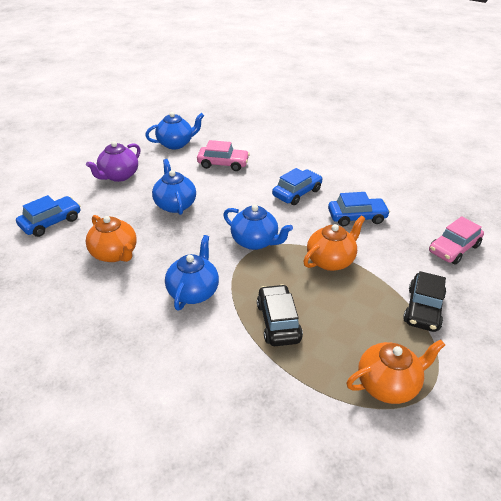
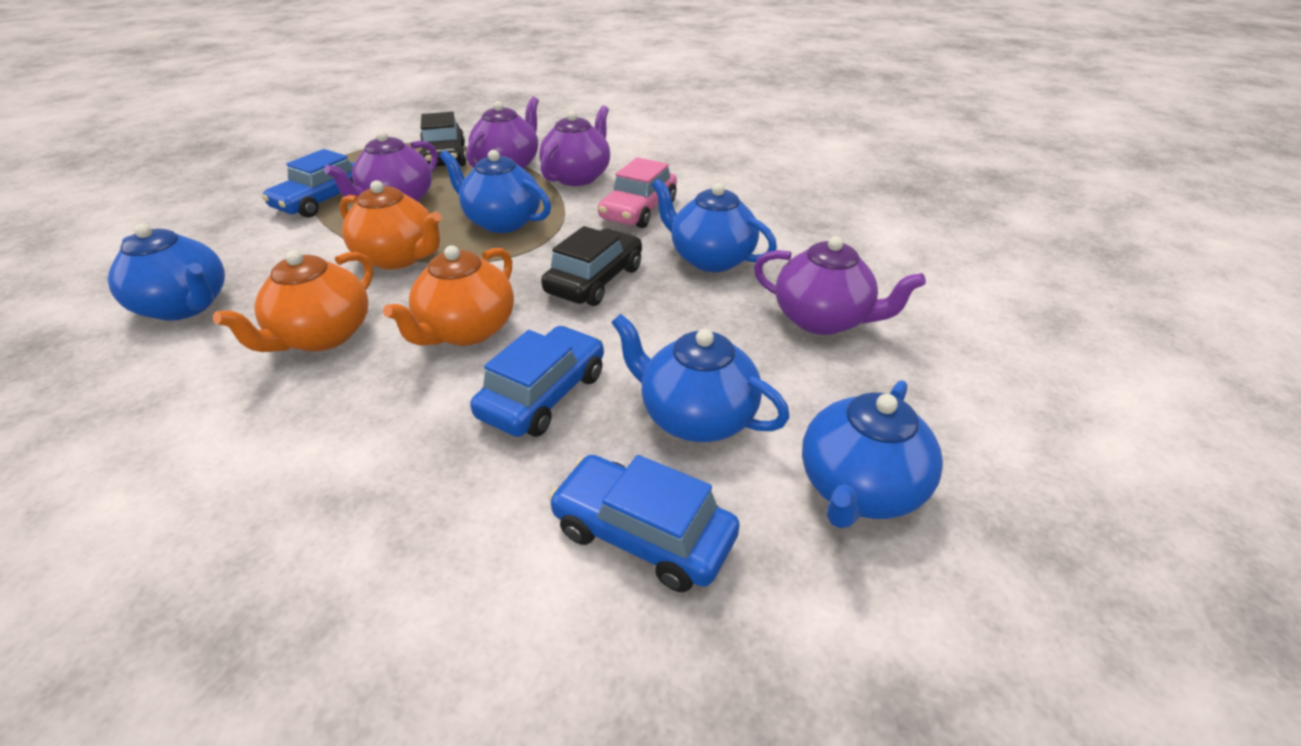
blue teapot: 4 -> 5
pink car: 2 -> 1
purple teapot: 1 -> 4

